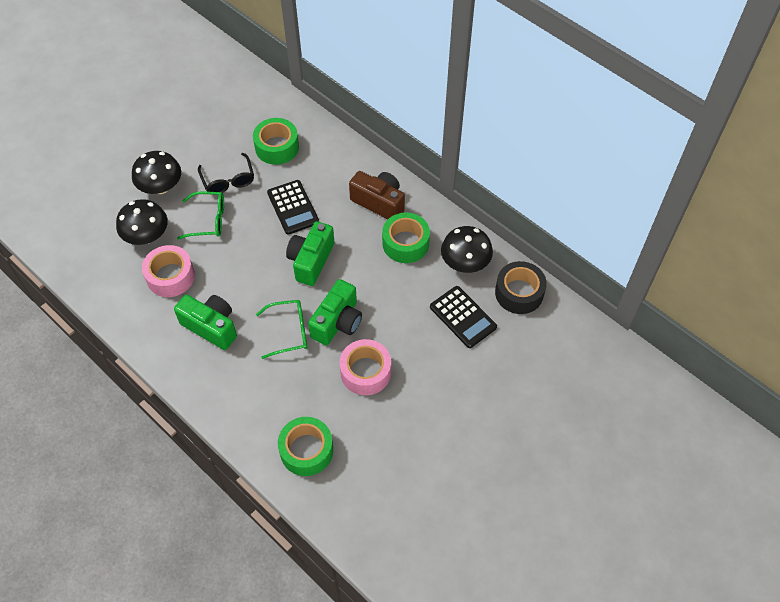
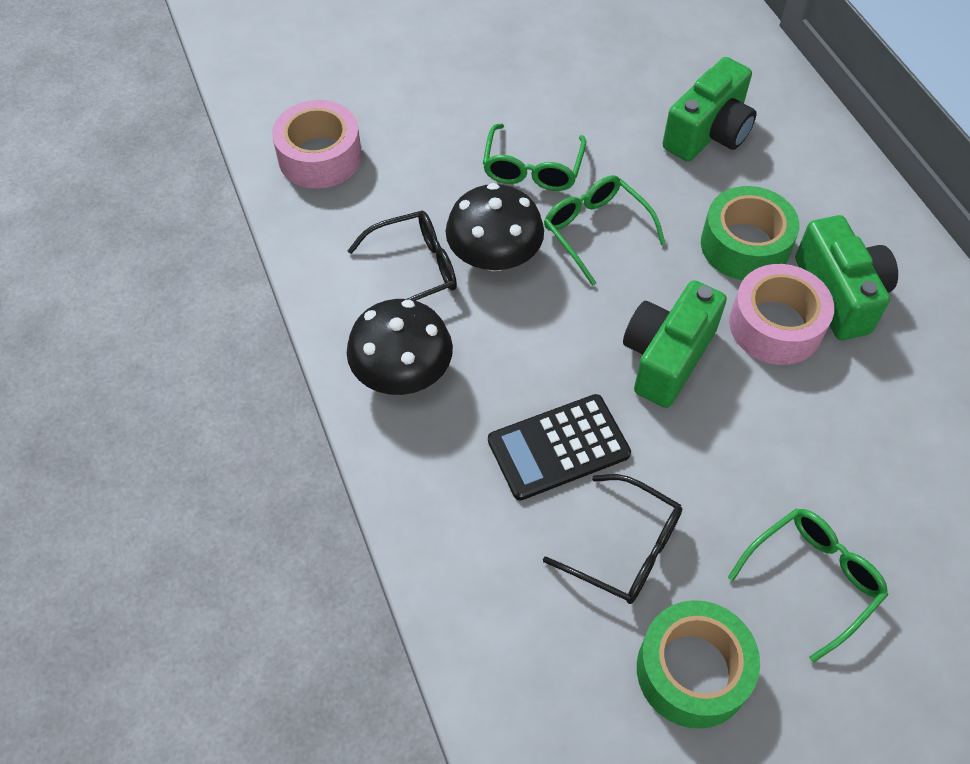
black calculator: 2 -> 1
black glasses: 1 -> 2
black mushroom: 3 -> 2
black tape: 1 -> 0
brown camera: 1 -> 0
green glasses: 2 -> 3
green tape: 3 -> 2

